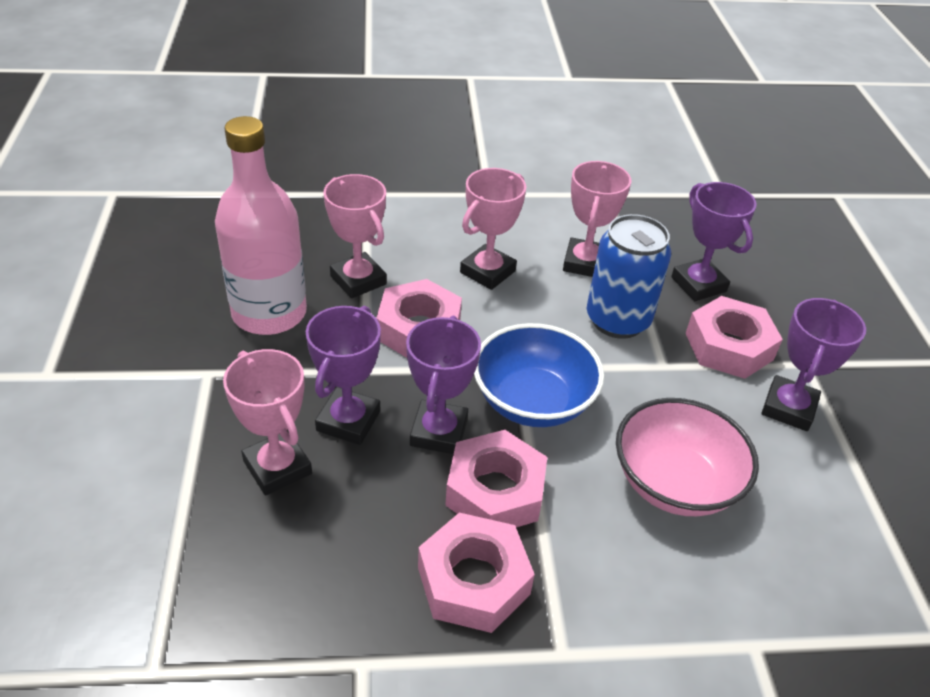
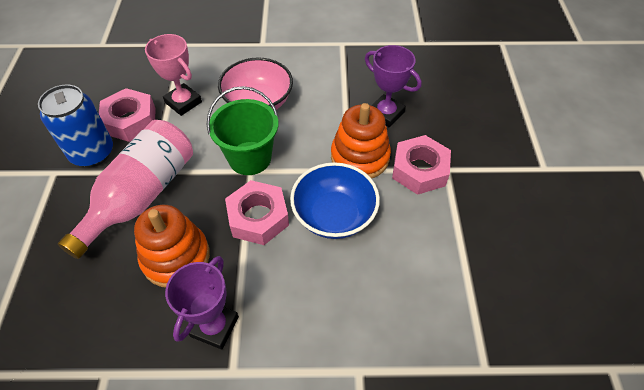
green bucket: 0 -> 1
orange stacking toy: 0 -> 2
pink nut: 4 -> 3
pink trophy: 4 -> 1
purple trophy: 4 -> 2

